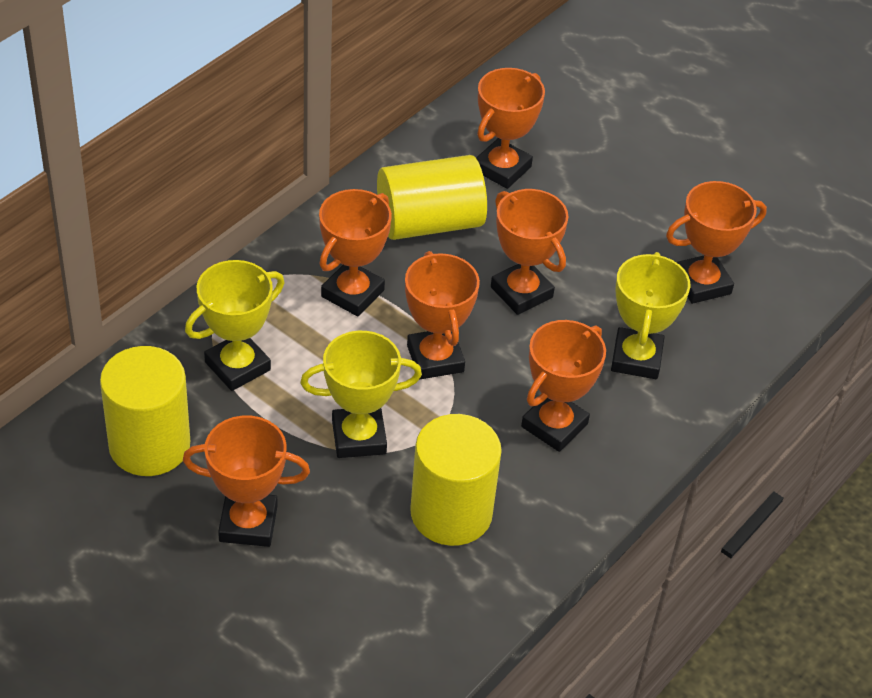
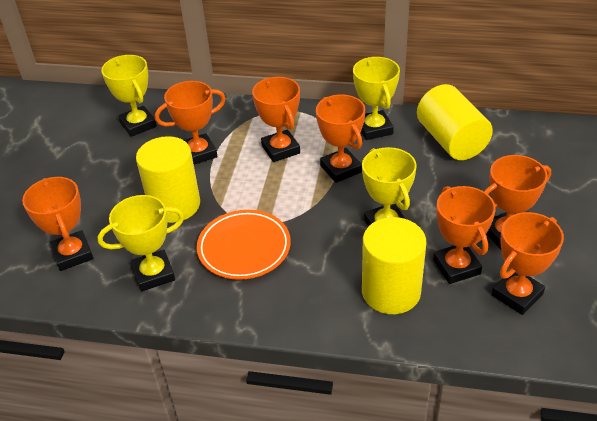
orange plate: 0 -> 1
yellow trophy: 3 -> 4

